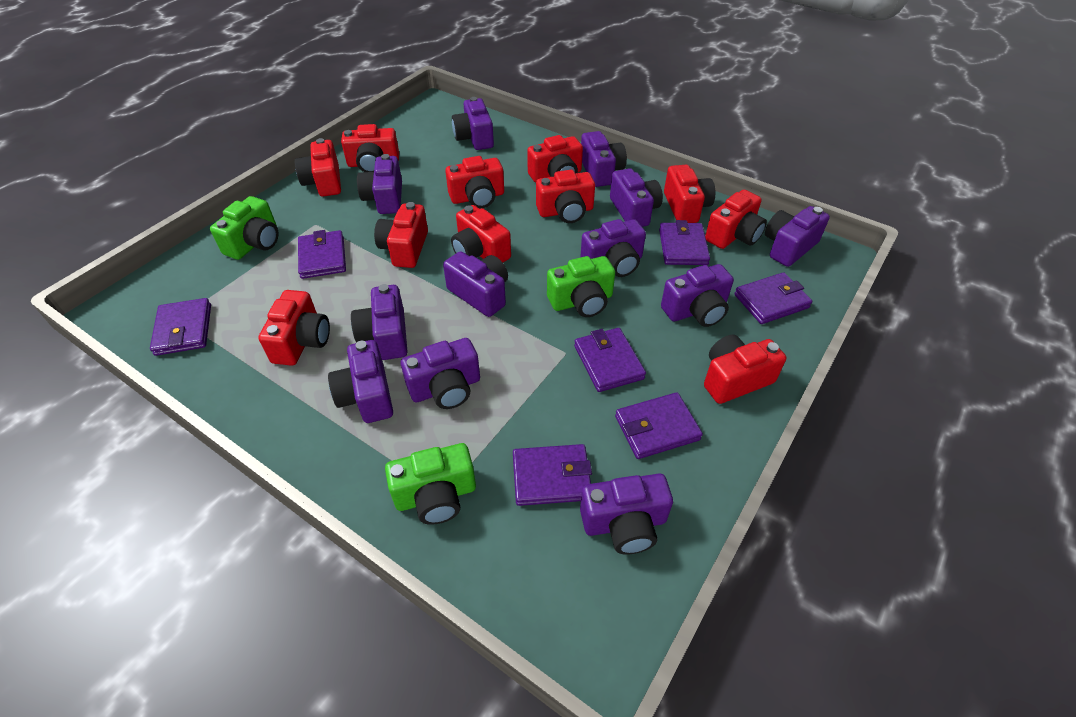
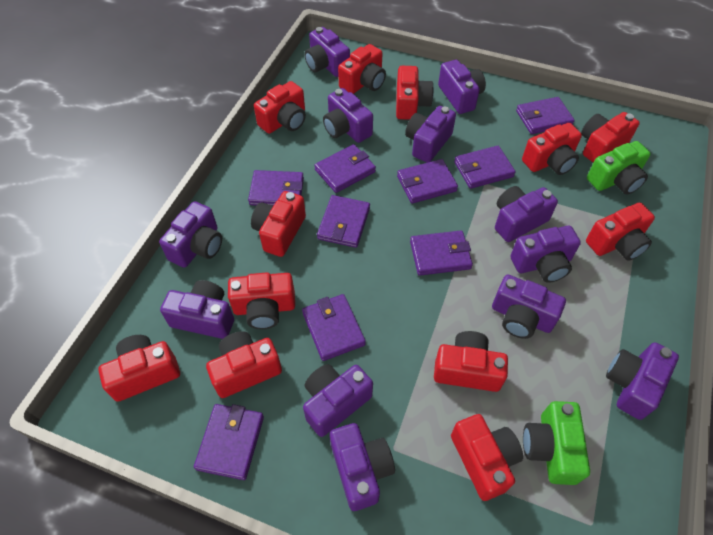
green camera: 3 -> 2
purple wallet: 7 -> 9
red camera: 11 -> 12

